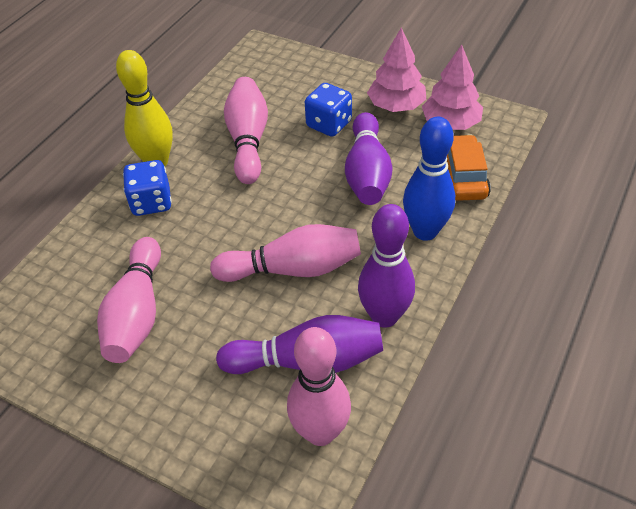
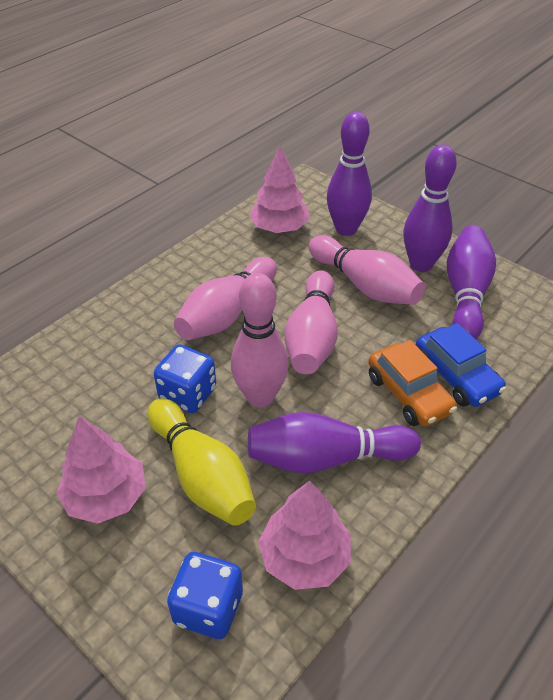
blue bowling pin: 1 -> 0
blue car: 0 -> 1
pink tree: 2 -> 3
purple bowling pin: 3 -> 4

